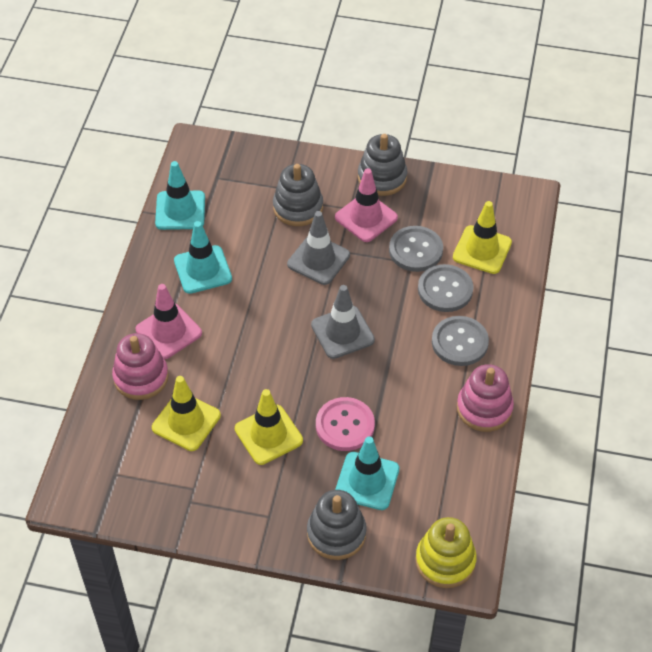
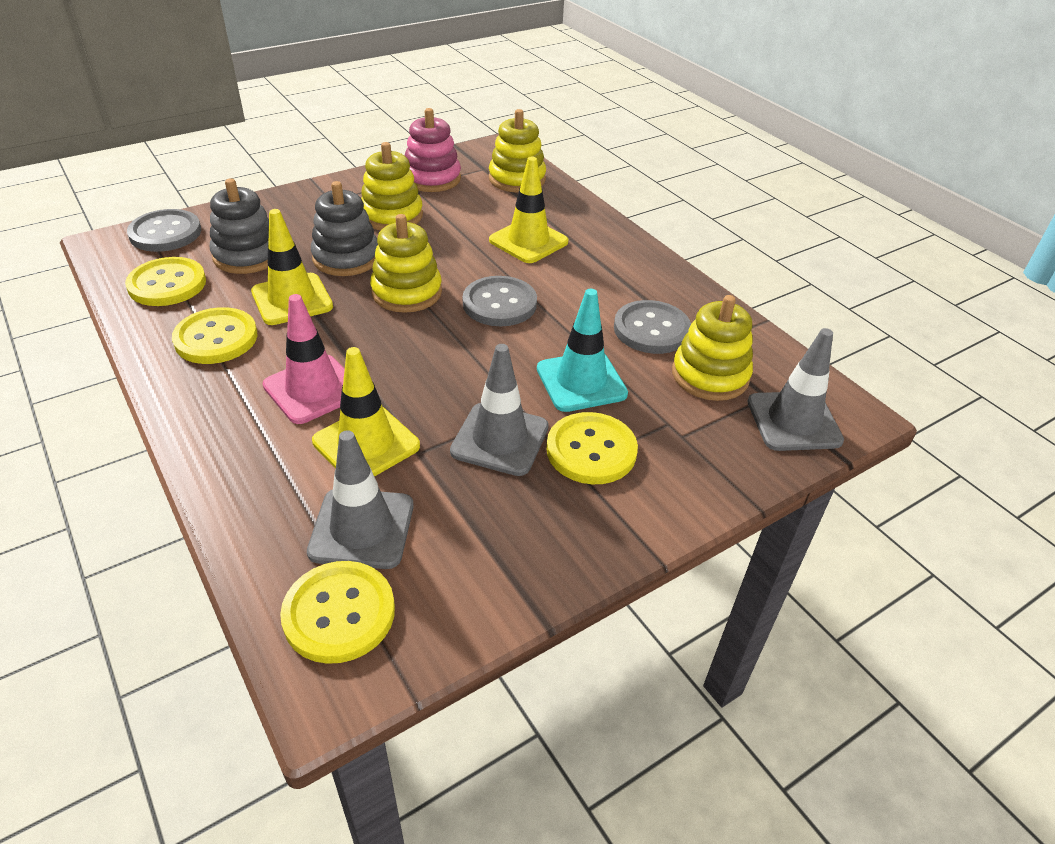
grey stacking toy: 3 -> 2
grey traffic cone: 2 -> 3
pink button: 1 -> 0
pink stacking toy: 2 -> 1
pink traffic cone: 2 -> 1
turquoise traffic cone: 3 -> 1
yellow button: 0 -> 4
yellow stacking toy: 1 -> 4

